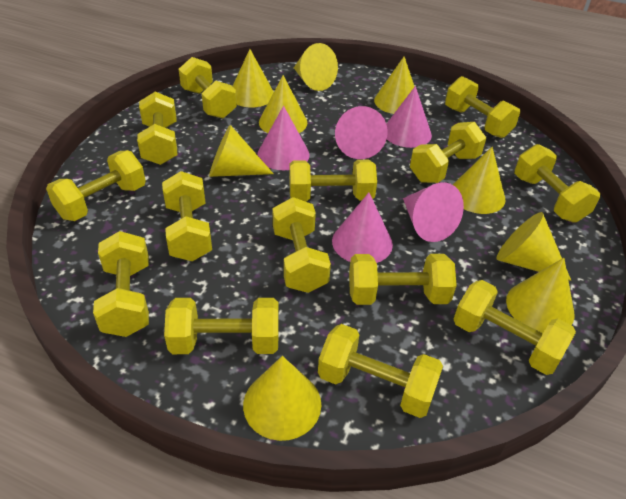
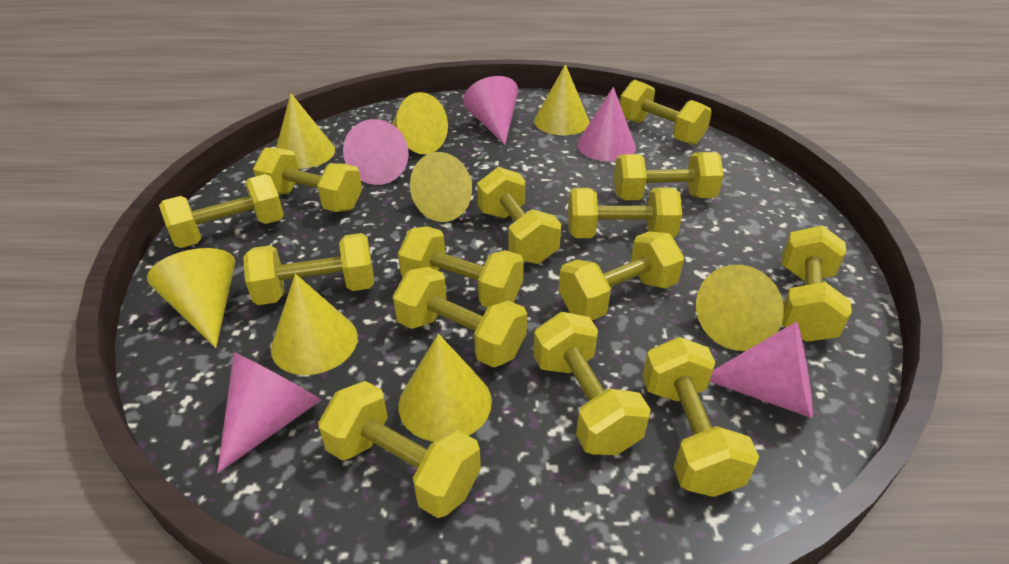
yellow cone: 9 -> 8

